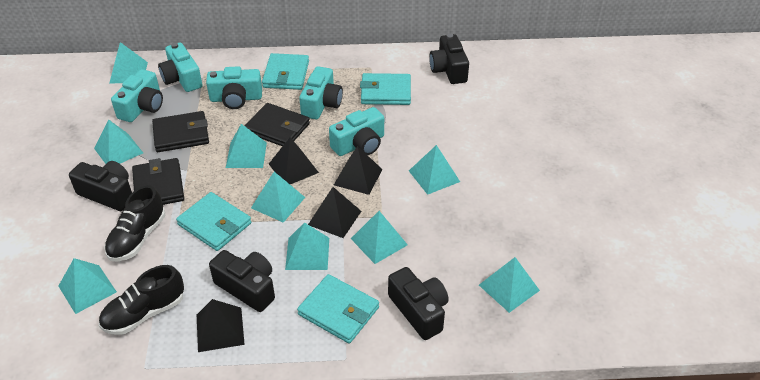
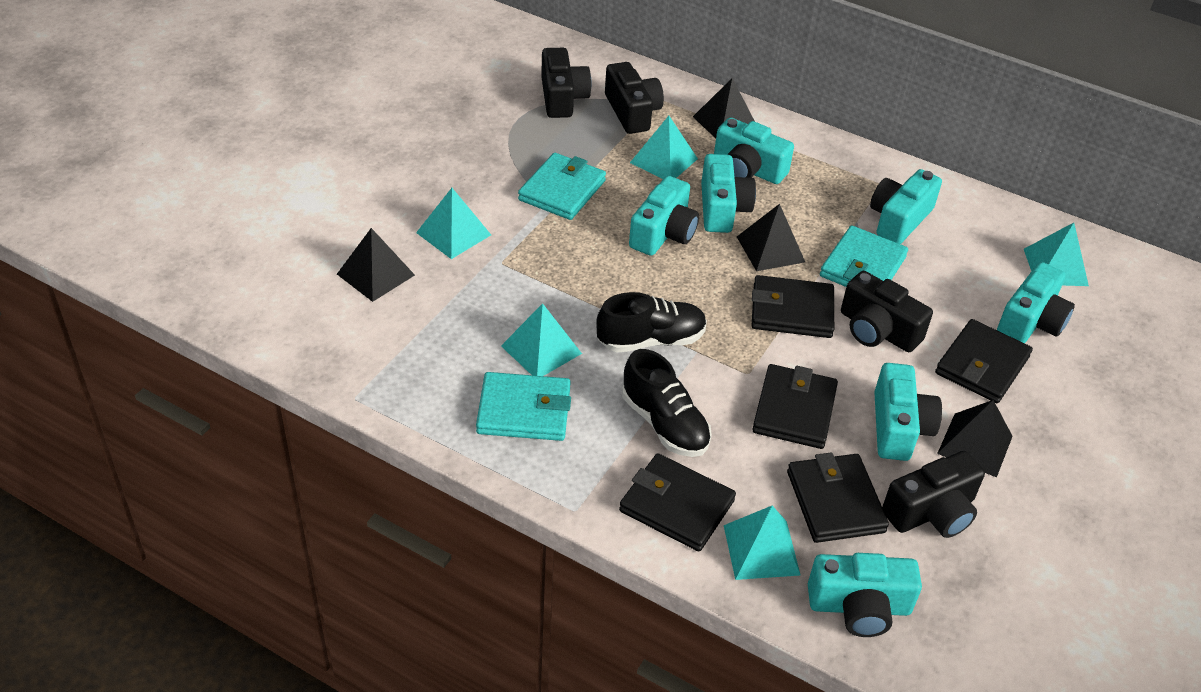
black wallet: 3 -> 5
turquoise camera: 5 -> 7
turquoise pyramid: 9 -> 5
turquoise wallet: 4 -> 3

